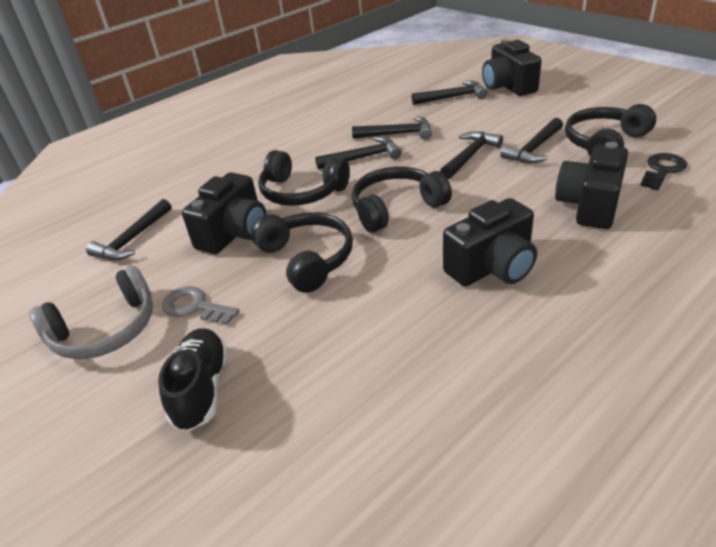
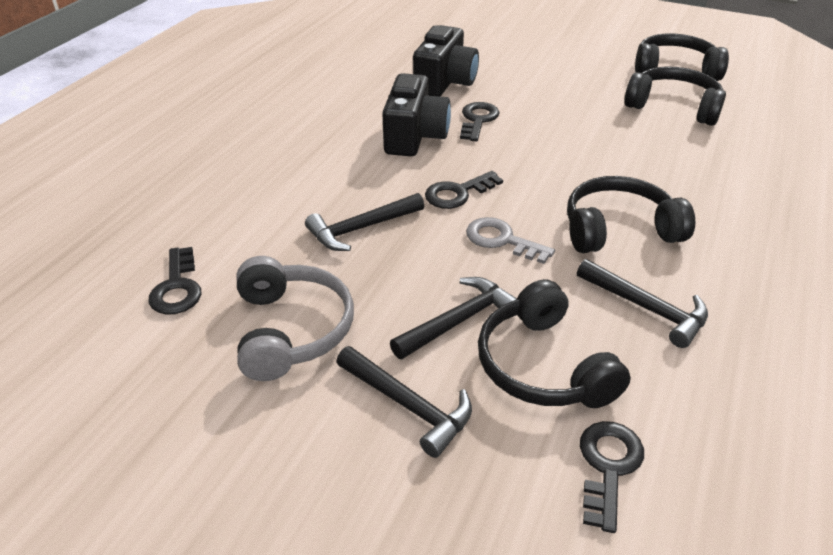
black camera: 4 -> 2
black hammer: 6 -> 4
black key: 1 -> 4
black shoe: 1 -> 0

